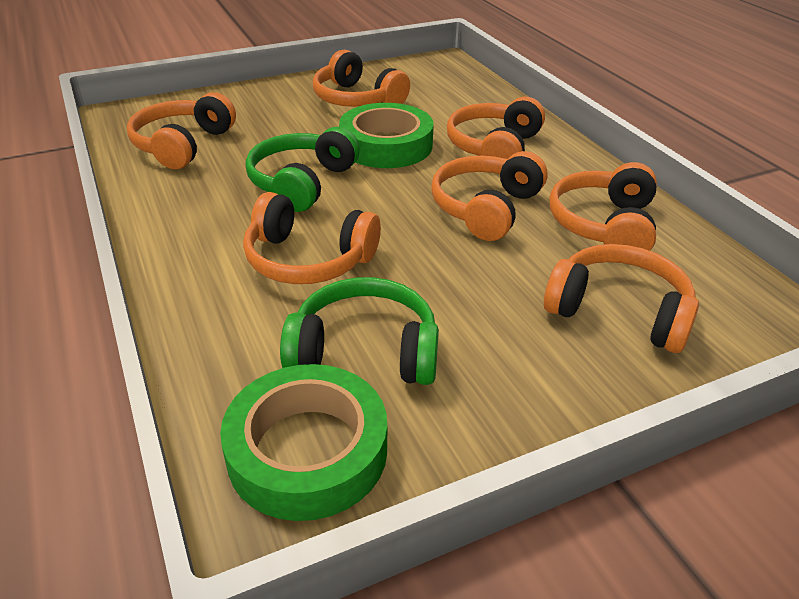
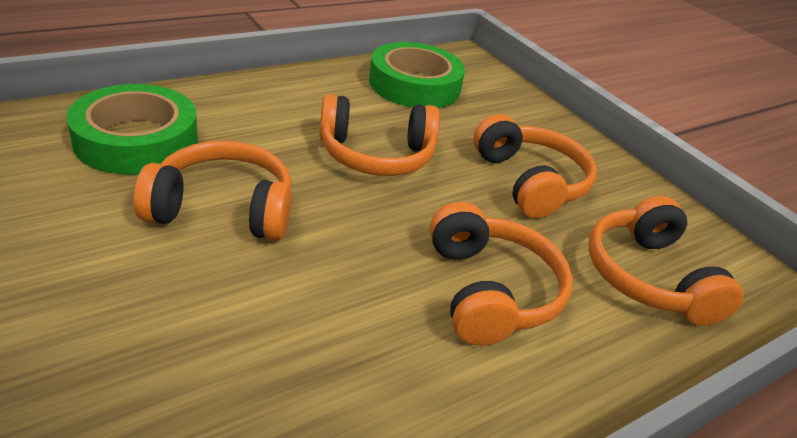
green headphones: 2 -> 0
orange headphones: 7 -> 5

